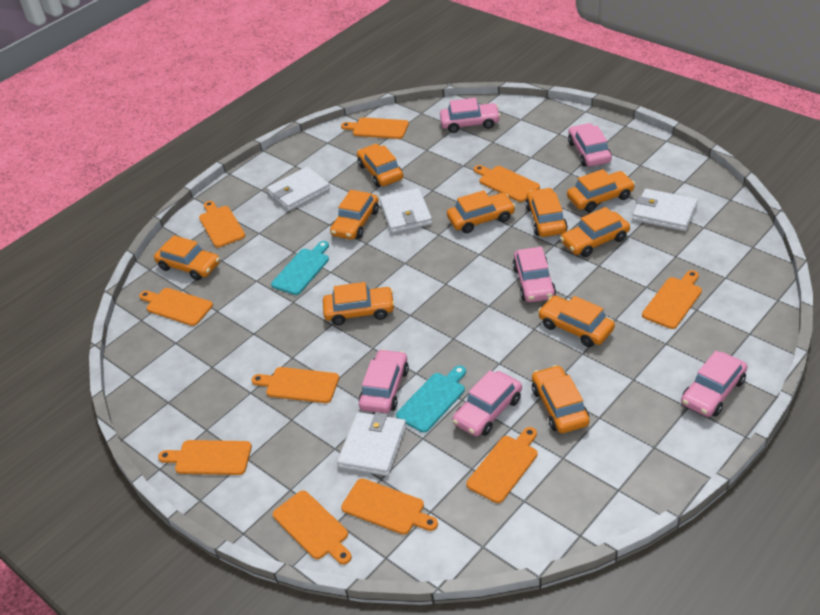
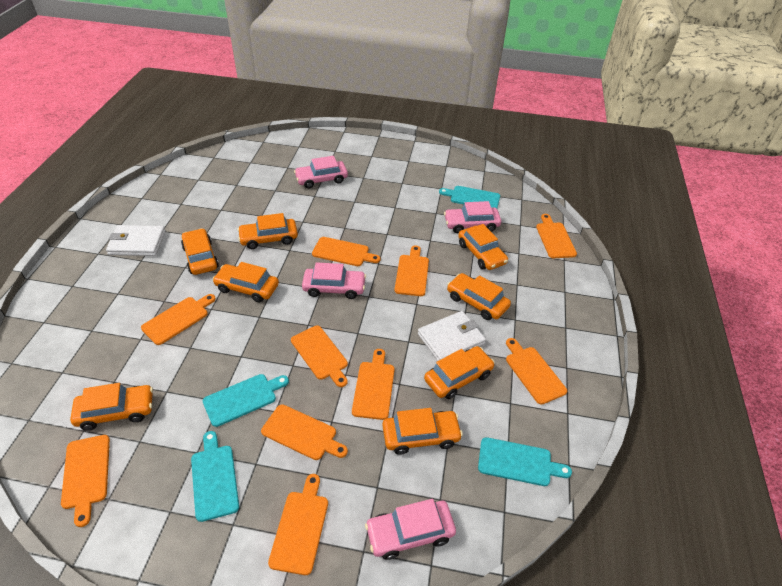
orange car: 10 -> 8
pink car: 6 -> 4
turquoise cutting board: 2 -> 4
white wallet: 4 -> 2

